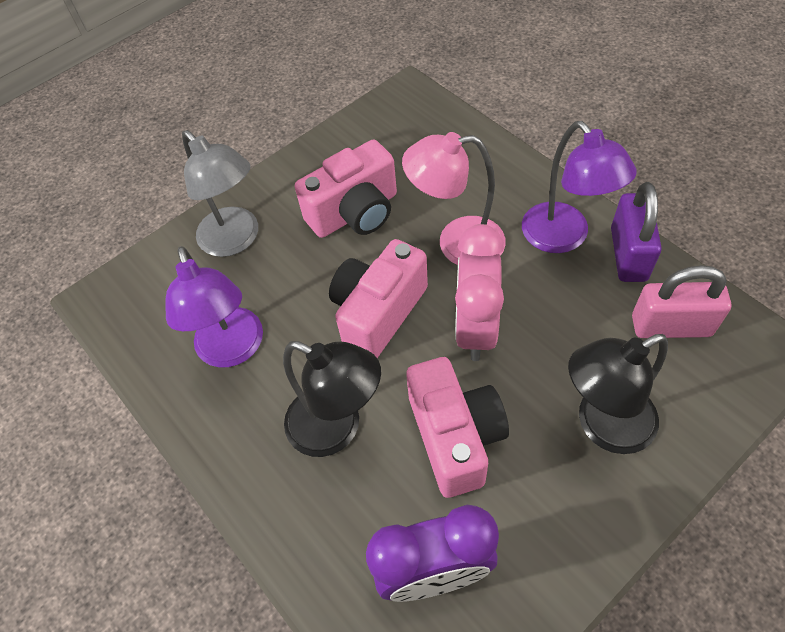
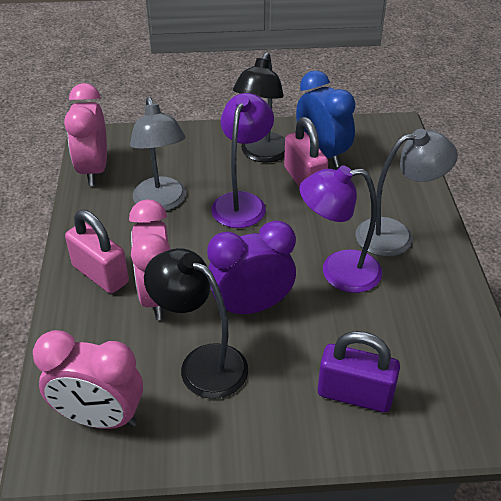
blue clock: 0 -> 1
grey lamp: 1 -> 2
pink camera: 3 -> 0
pink clock: 1 -> 3
pink lamp: 1 -> 0
pink padlock: 1 -> 2

